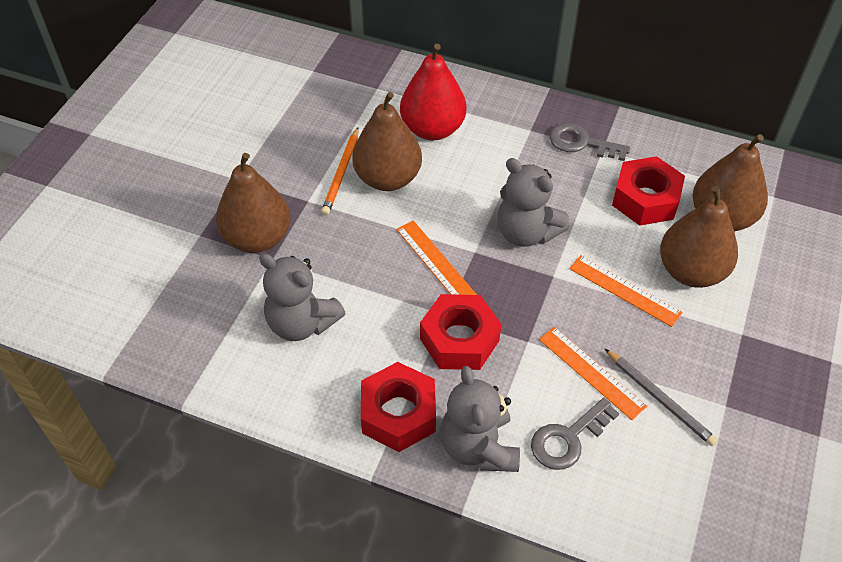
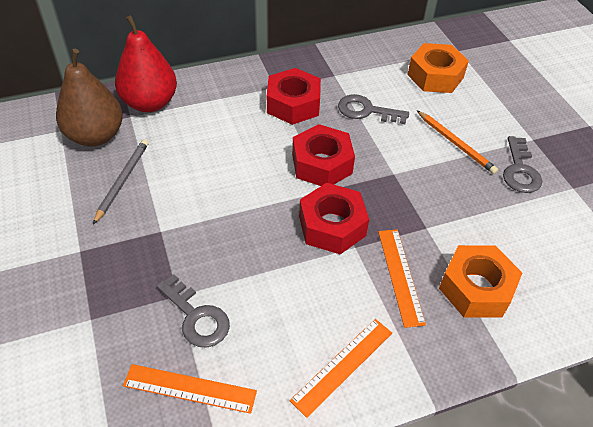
brown pear: 4 -> 1
grey key: 2 -> 3
grey teddy bear: 3 -> 0
orange nut: 0 -> 2

